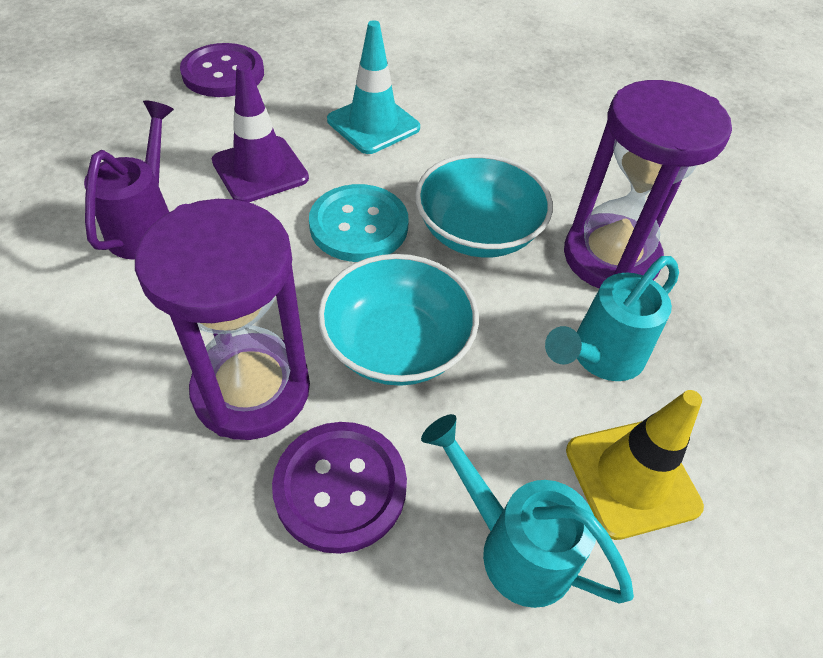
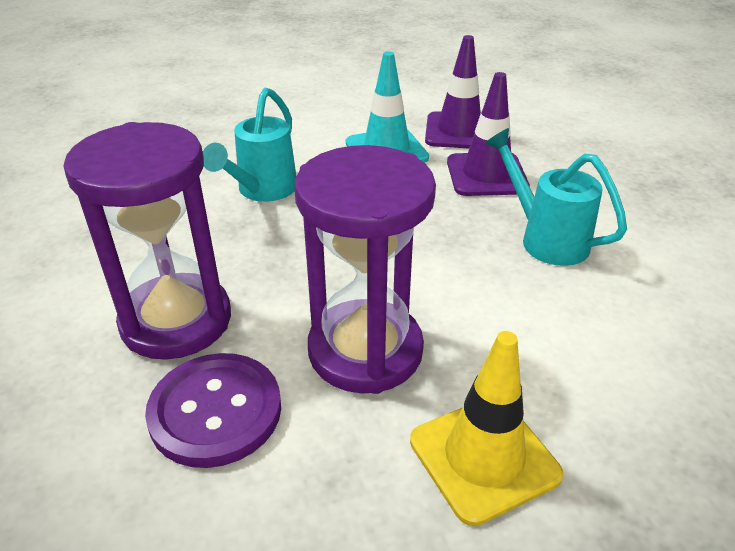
purple button: 2 -> 1
purple traffic cone: 1 -> 2
purple watering can: 1 -> 0
turquoise bowl: 2 -> 0
turquoise button: 1 -> 0

